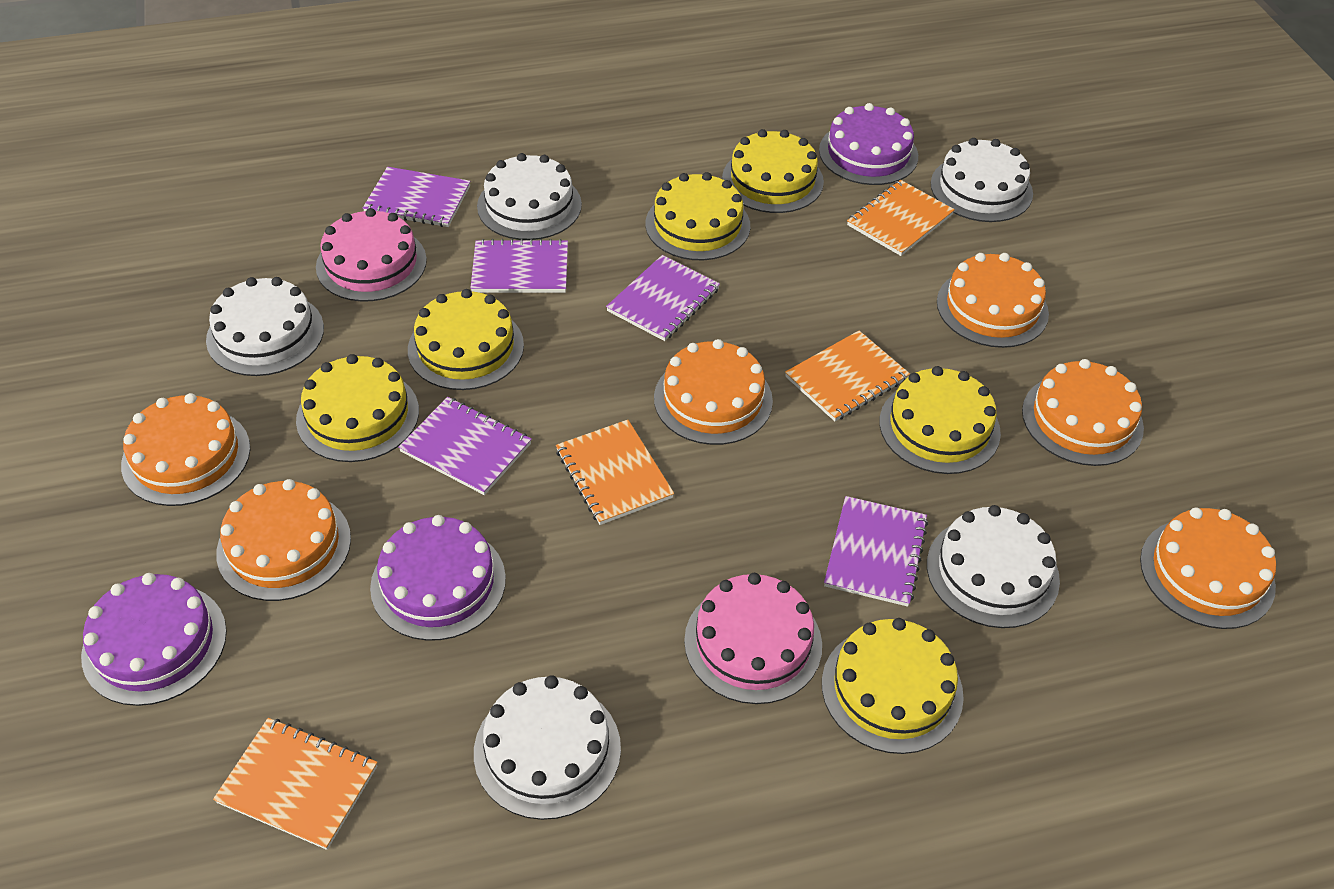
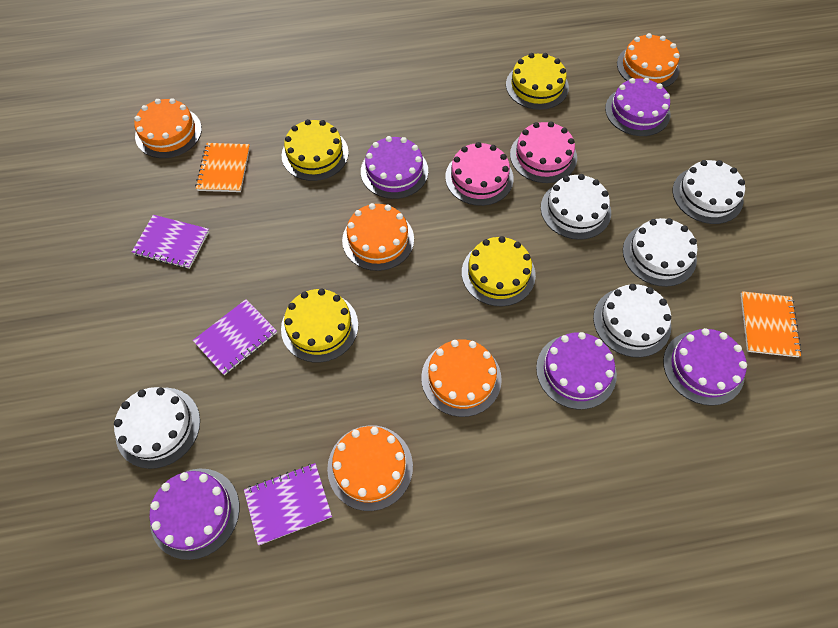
orange cake: 6 -> 5
orange notebook: 4 -> 2
purple cake: 3 -> 5
purple notebook: 5 -> 3
yellow cake: 6 -> 4

